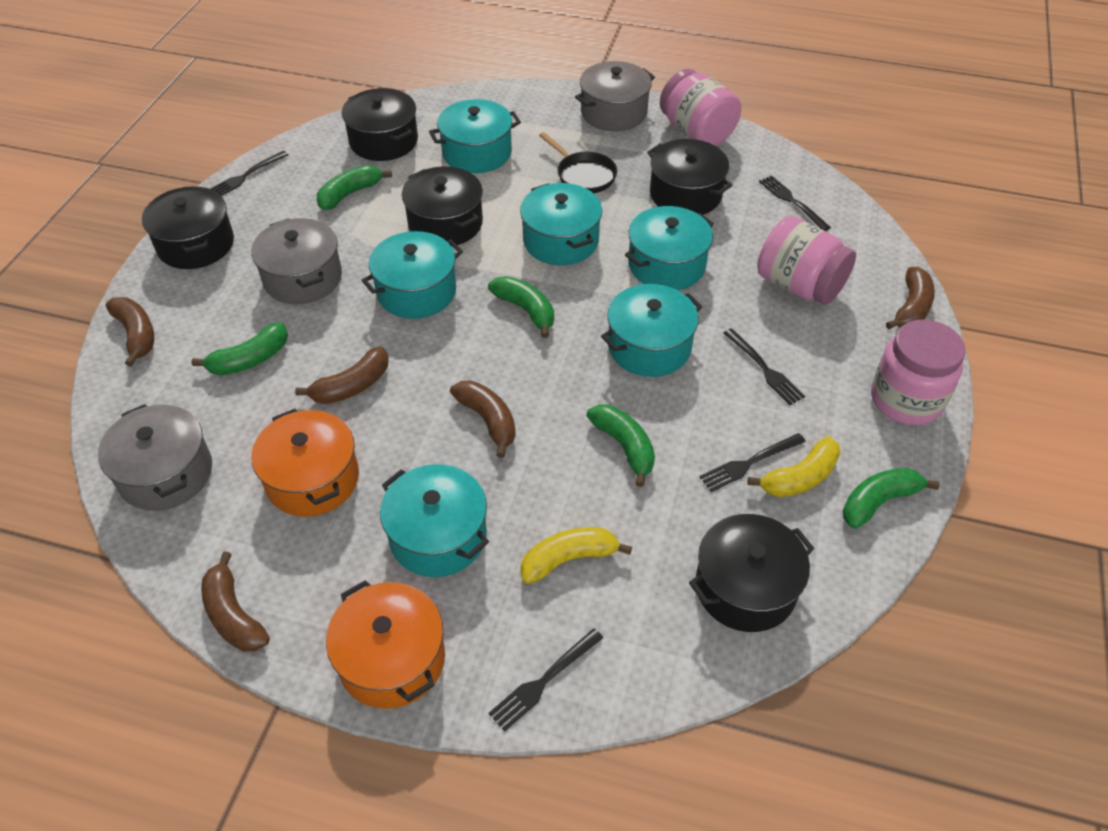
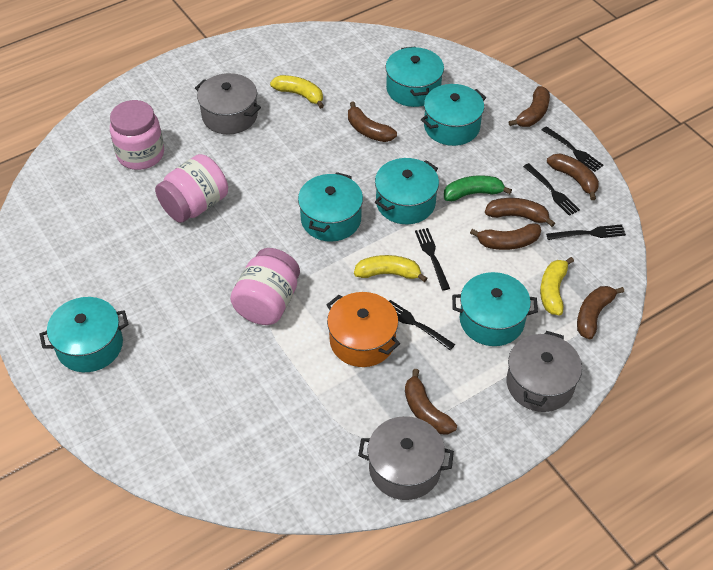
black pan: 1 -> 0
black pot: 5 -> 0
brown banana: 5 -> 7
green banana: 5 -> 1
orange pot: 2 -> 1
yellow banana: 2 -> 3

